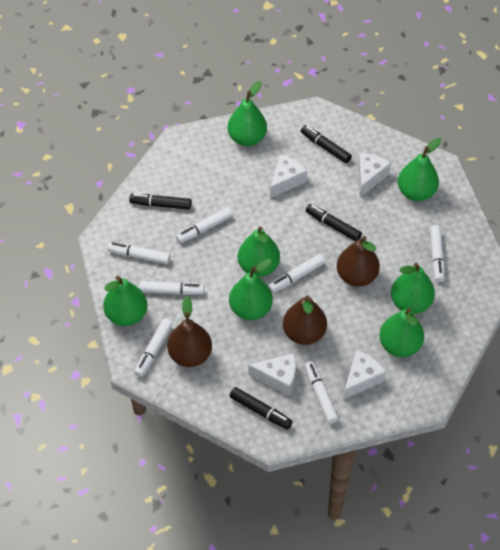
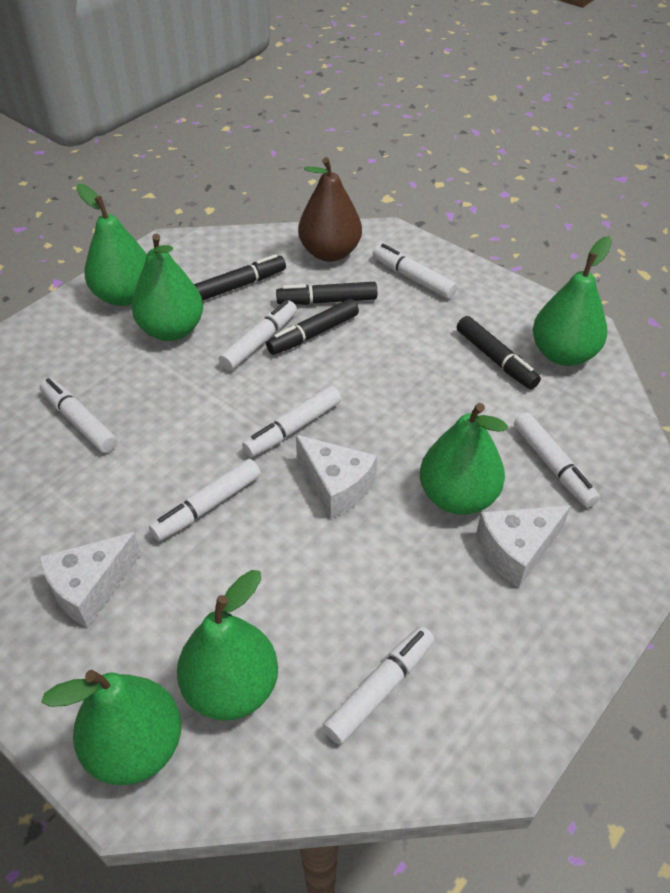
brown pear: 3 -> 1
green pear: 7 -> 6
white cheese: 4 -> 3

